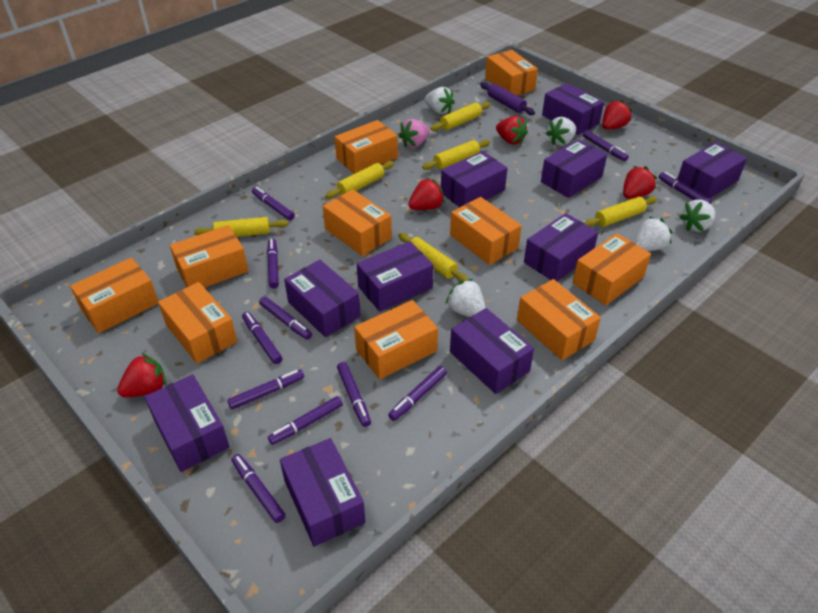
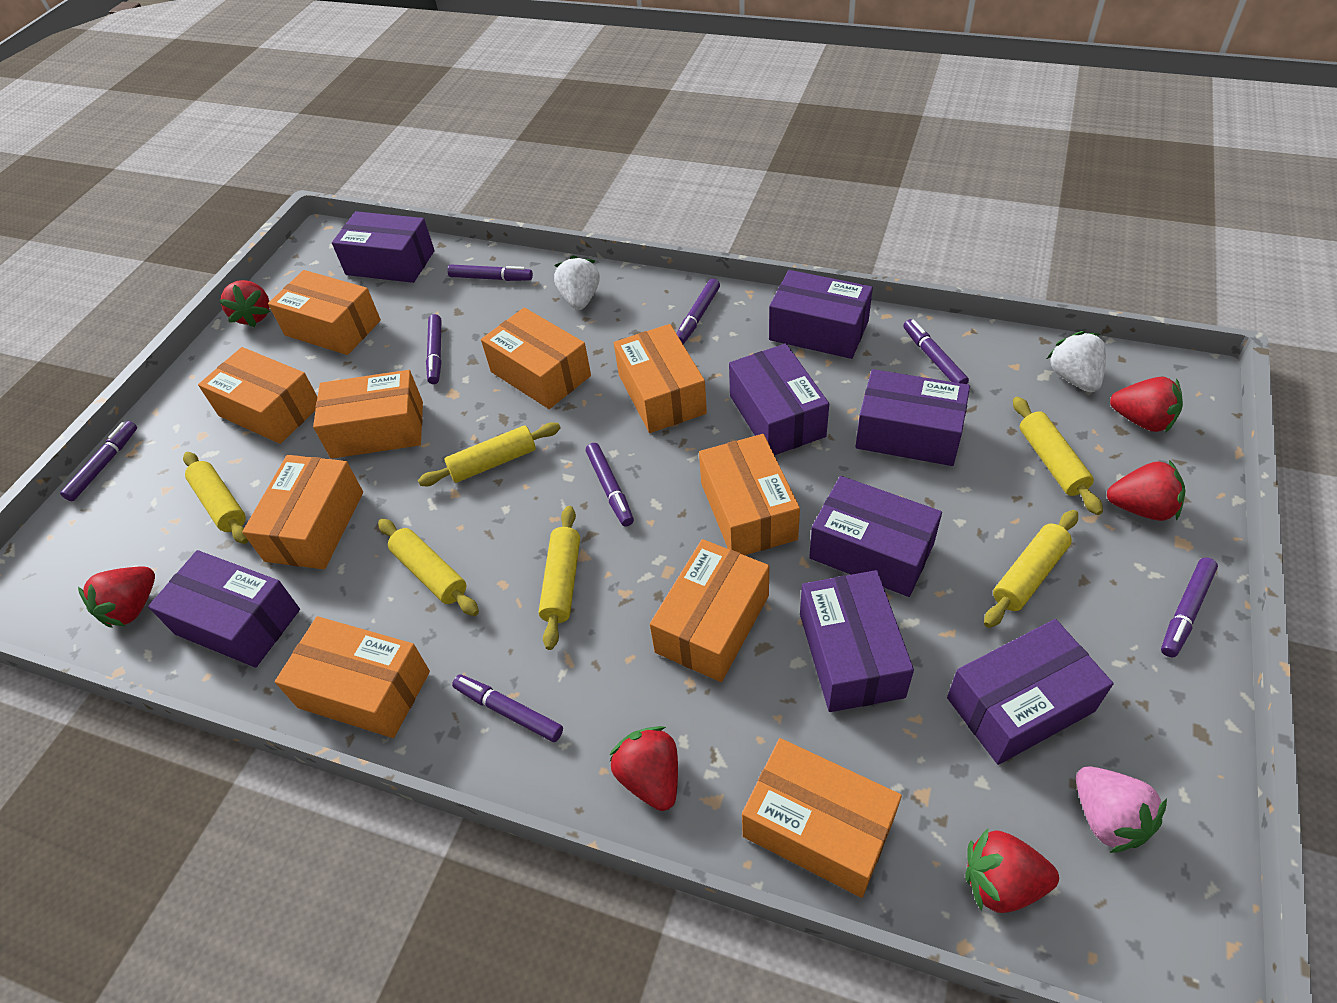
purple box: 10 -> 8
purple marker: 11 -> 8
purple rolling pin: 1 -> 0
red strawberry: 5 -> 6
white strawberry: 5 -> 2

